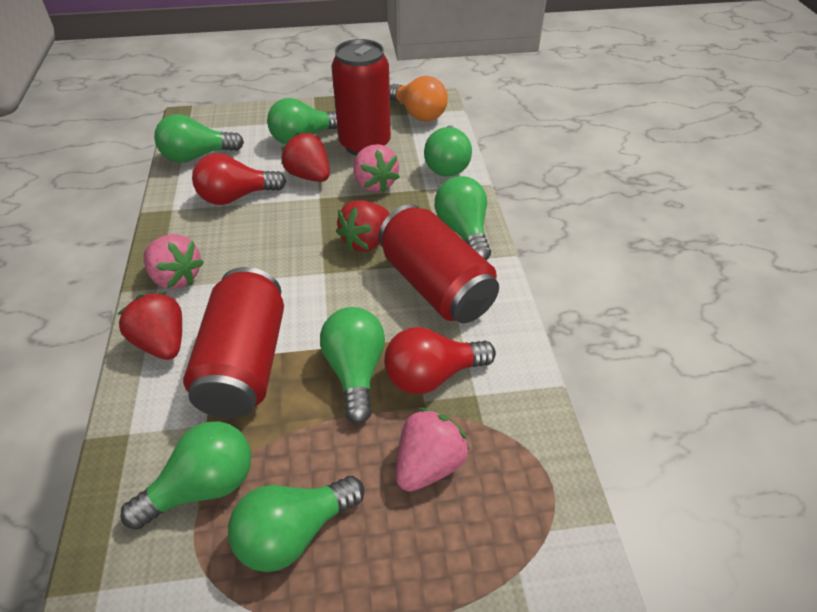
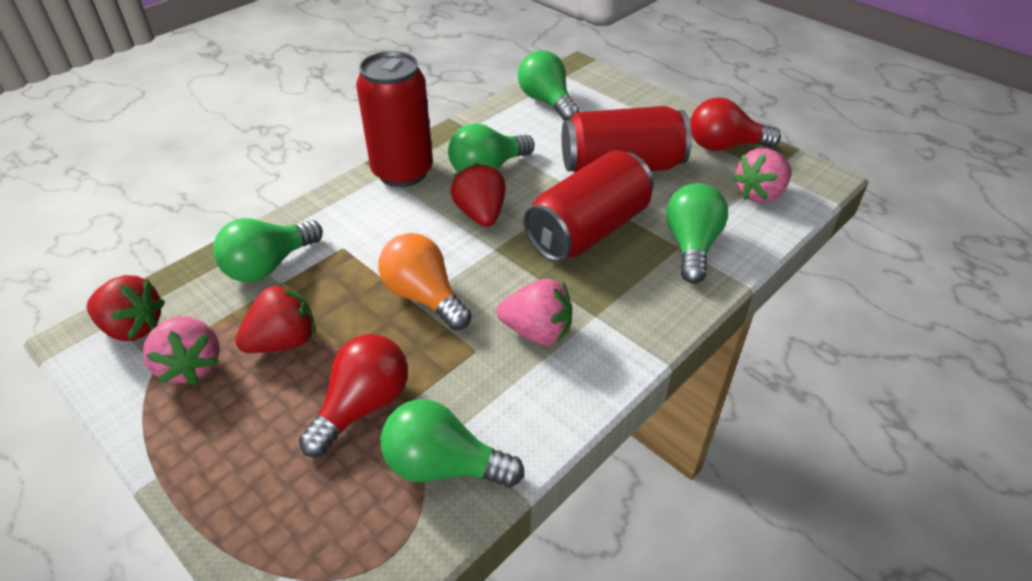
green light bulb: 7 -> 5

